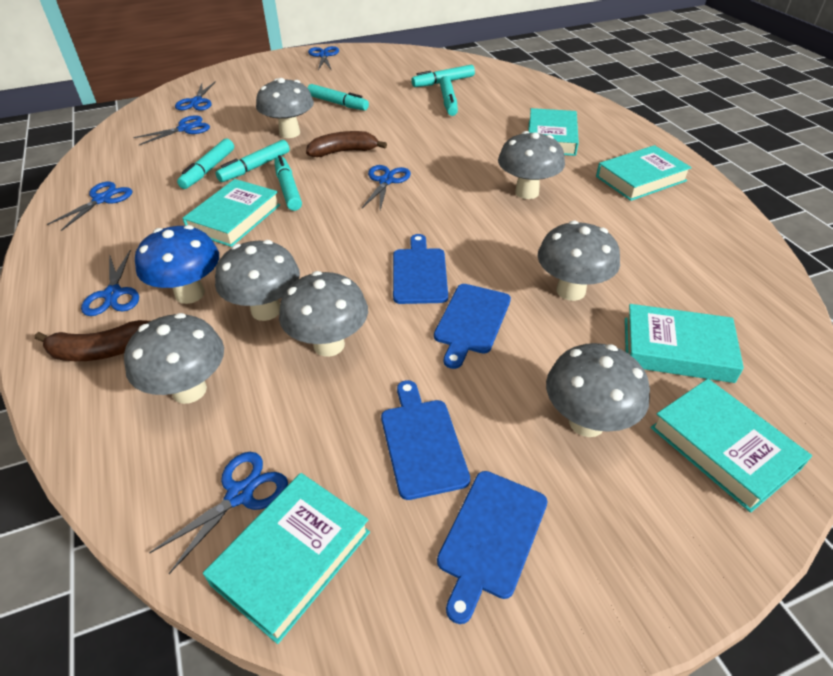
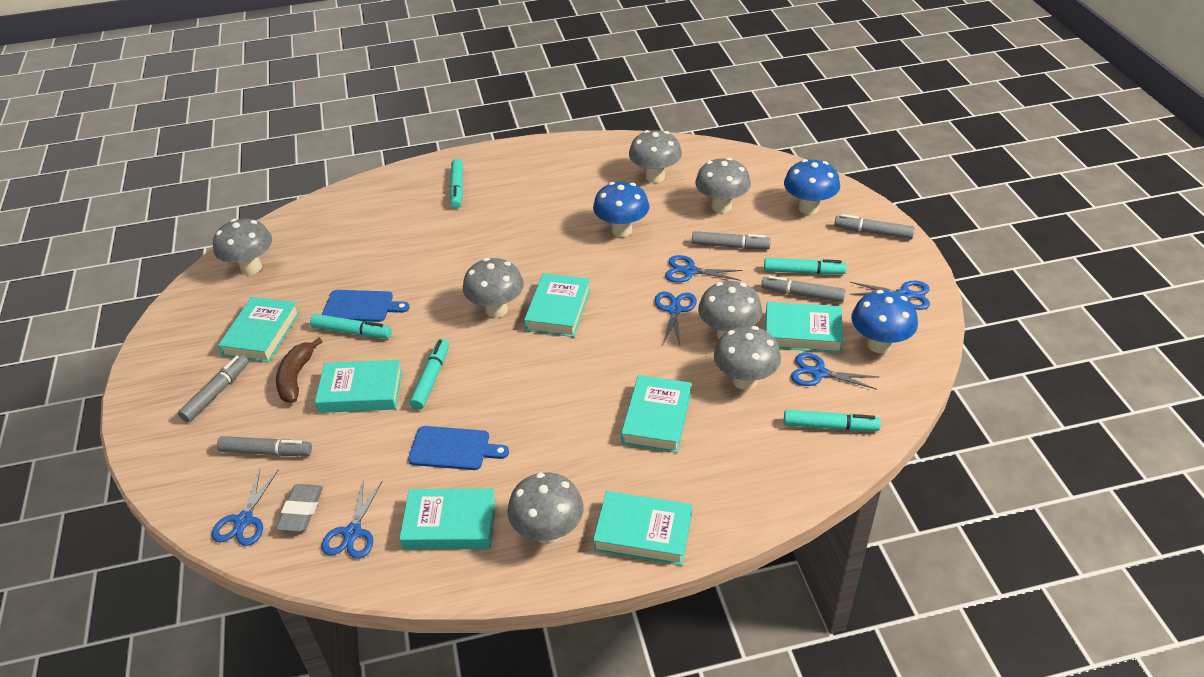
blue cutting board: 4 -> 2
blue mushroom: 1 -> 3
blue scissors: 7 -> 6
brown banana: 2 -> 1
grey eraser: 0 -> 1
grey marker: 0 -> 5
turquoise book: 6 -> 7
turquoise marker: 6 -> 5

